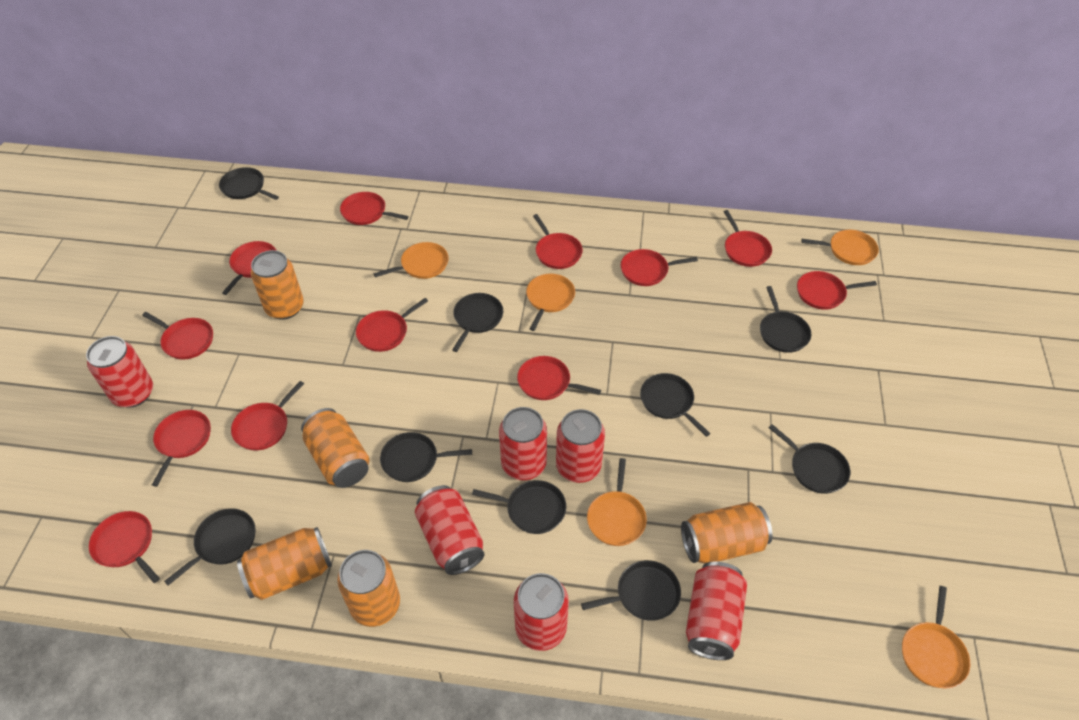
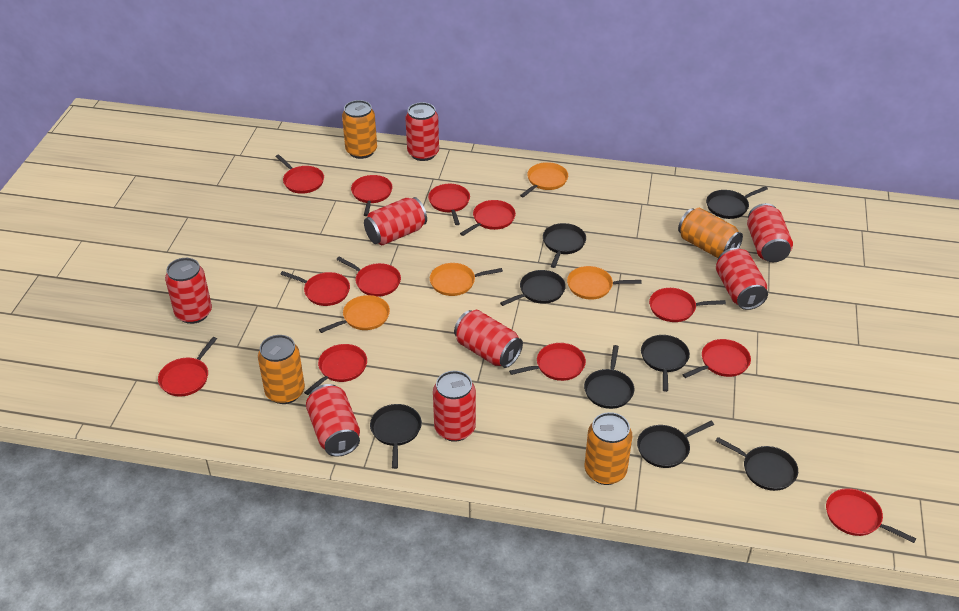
black pan: 9 -> 8
orange can: 5 -> 4
orange pan: 5 -> 4
red can: 6 -> 8

